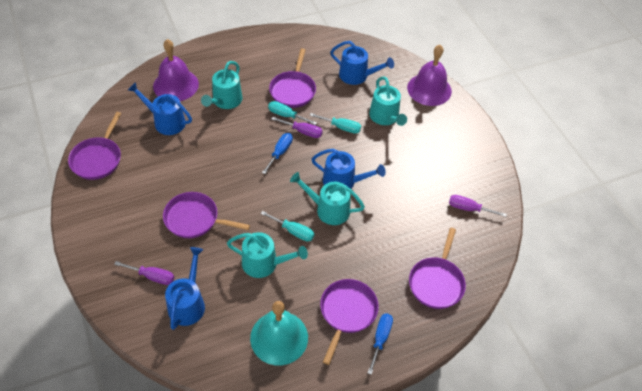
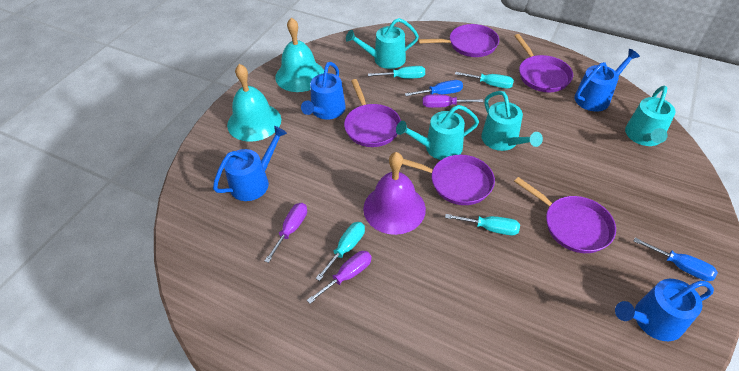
purple bell: 2 -> 1
turquoise bell: 1 -> 2
turquoise screwdriver: 3 -> 4

